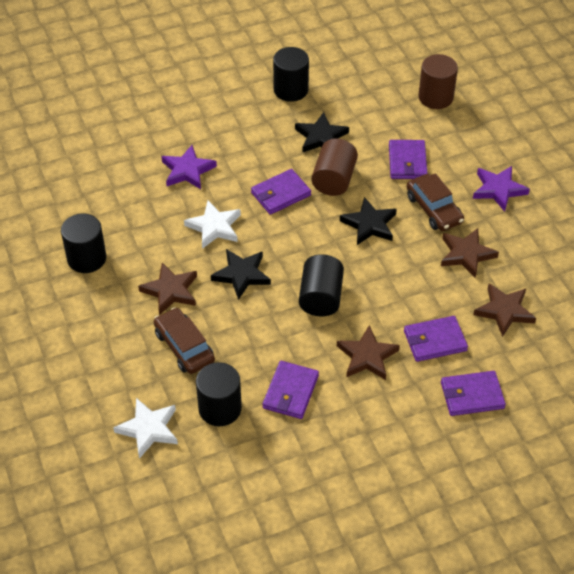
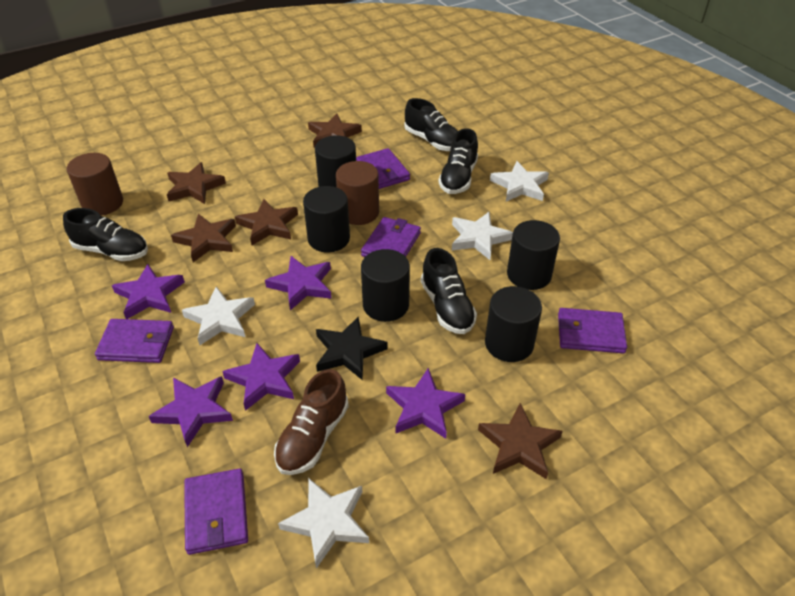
black cylinder: 4 -> 5
black shoe: 0 -> 4
black star: 3 -> 1
brown car: 2 -> 0
brown shoe: 0 -> 1
brown star: 4 -> 5
purple star: 2 -> 5
white star: 2 -> 4

